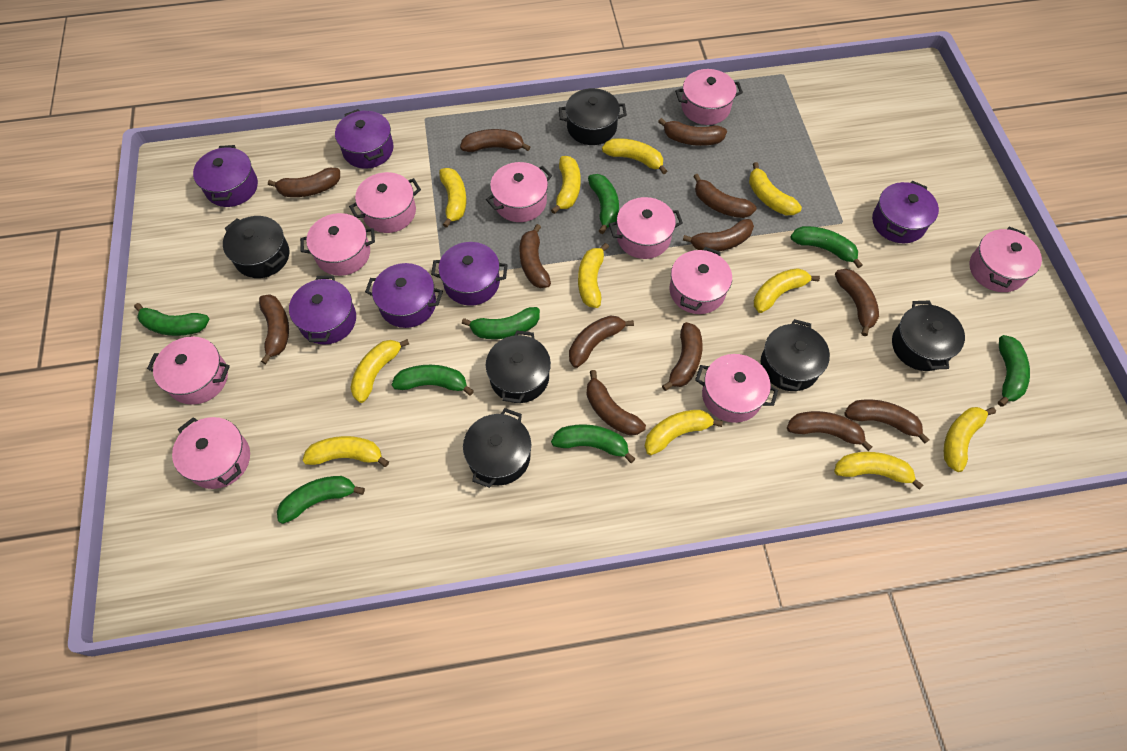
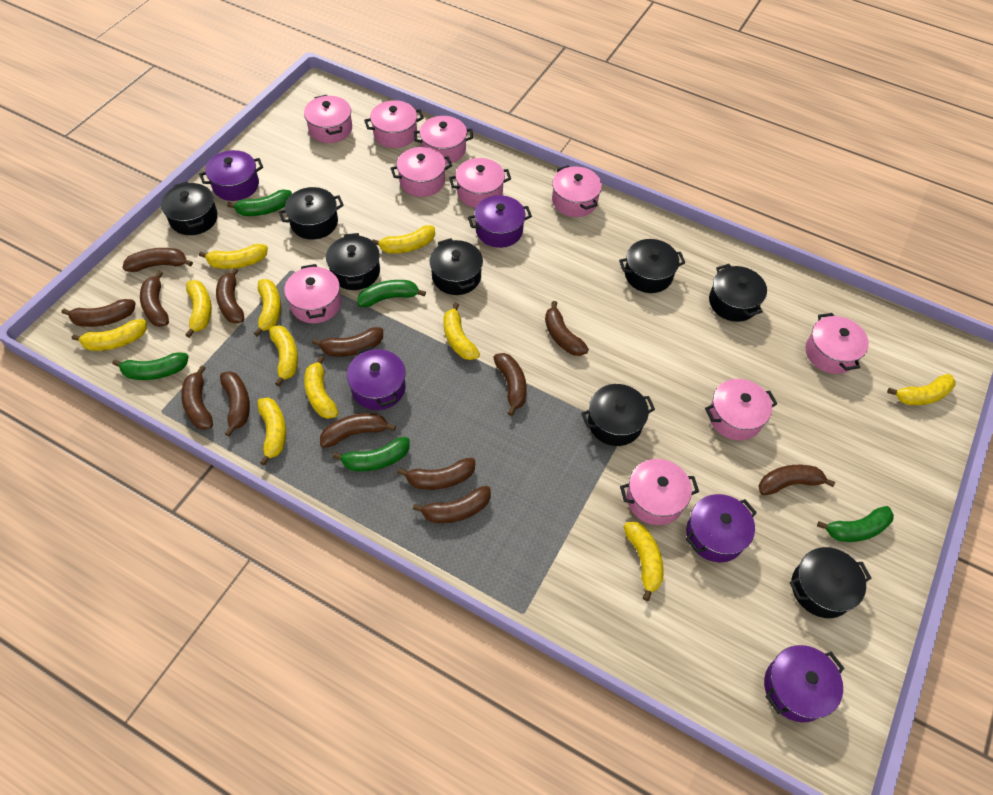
black pot: 6 -> 8
green banana: 8 -> 5
purple pot: 6 -> 5

